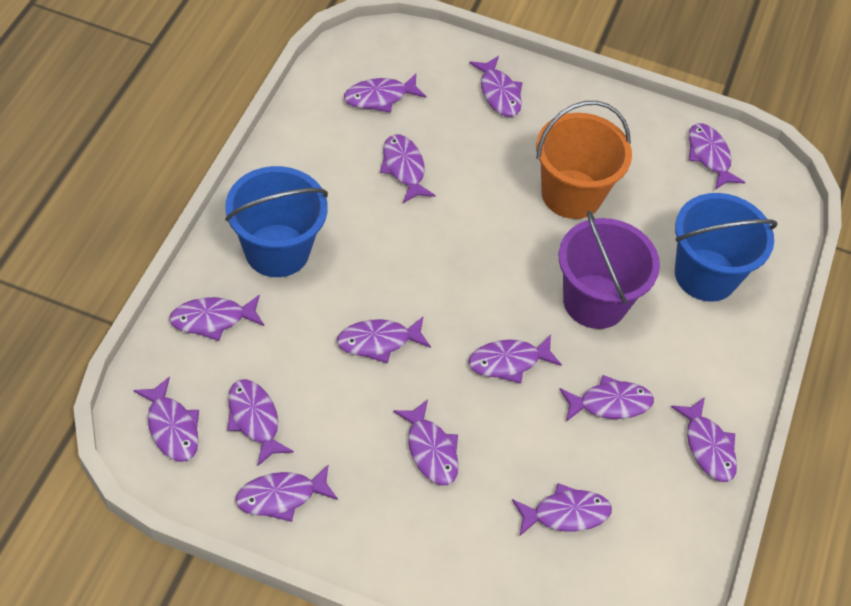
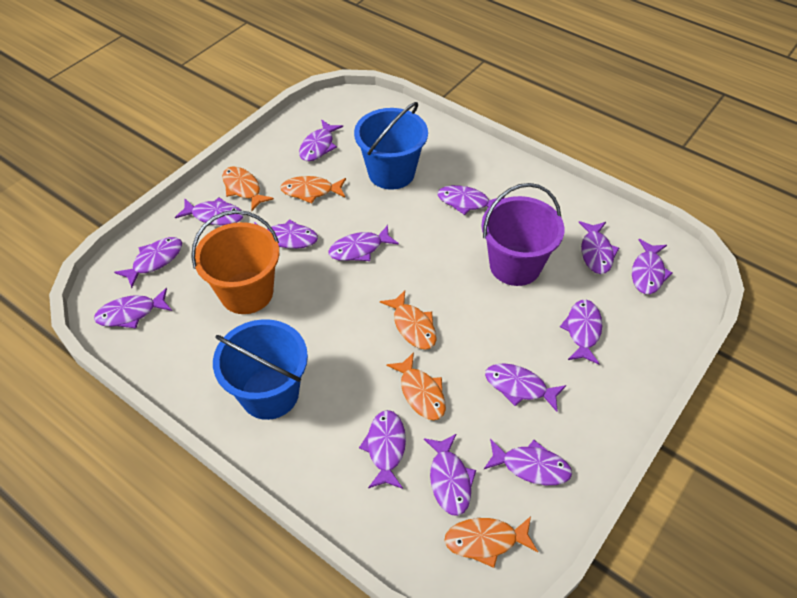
orange fish: 0 -> 5

